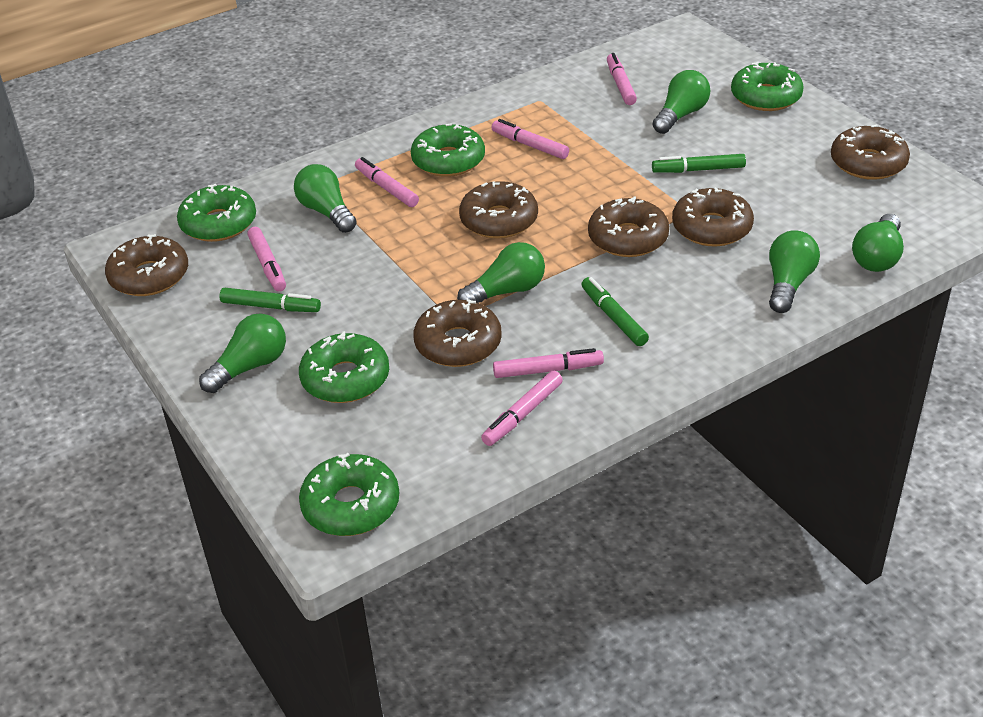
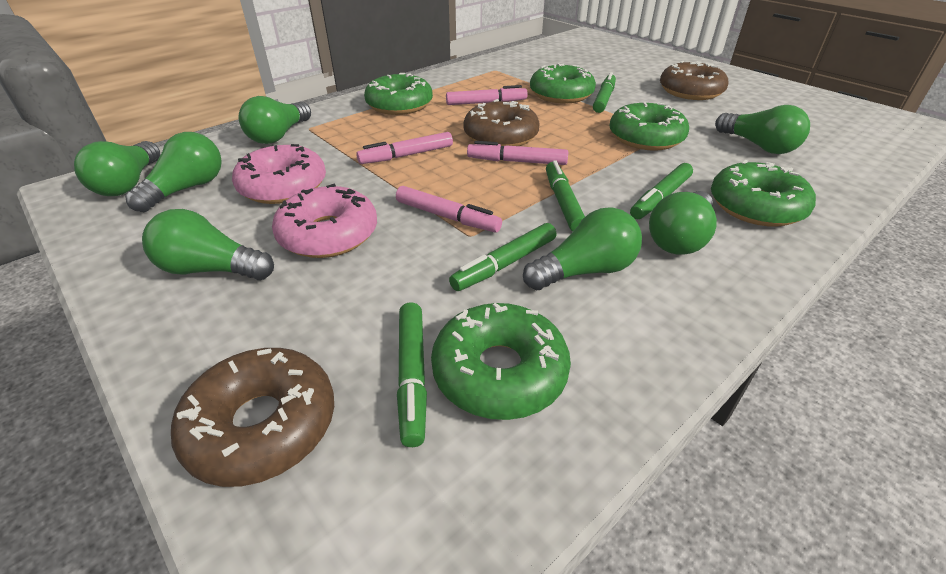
brown donut: 6 -> 3
green light bulb: 6 -> 7
green marker: 3 -> 5
pink donut: 0 -> 2
pink marker: 6 -> 4

